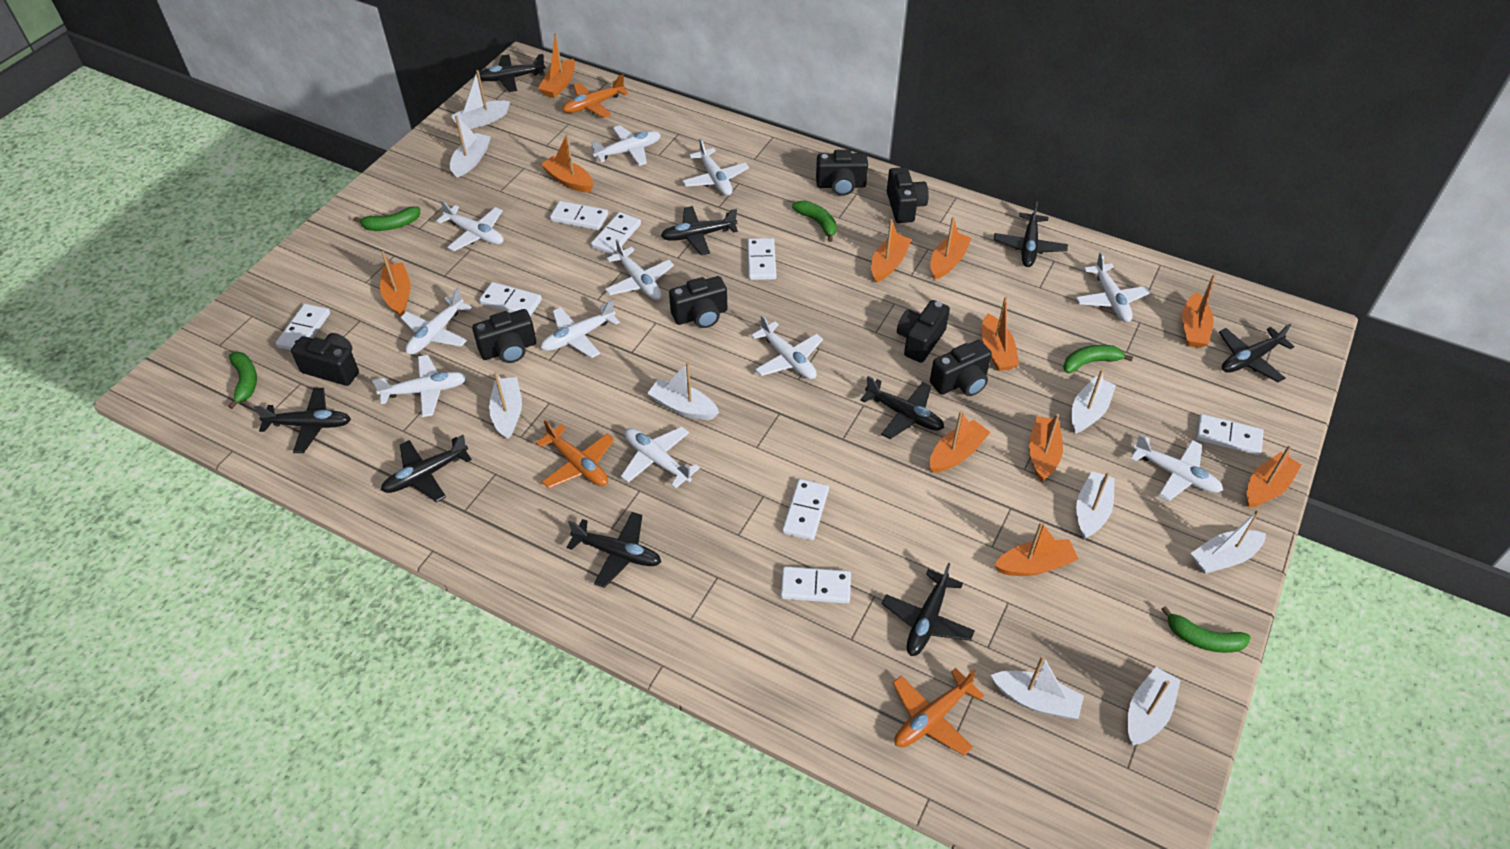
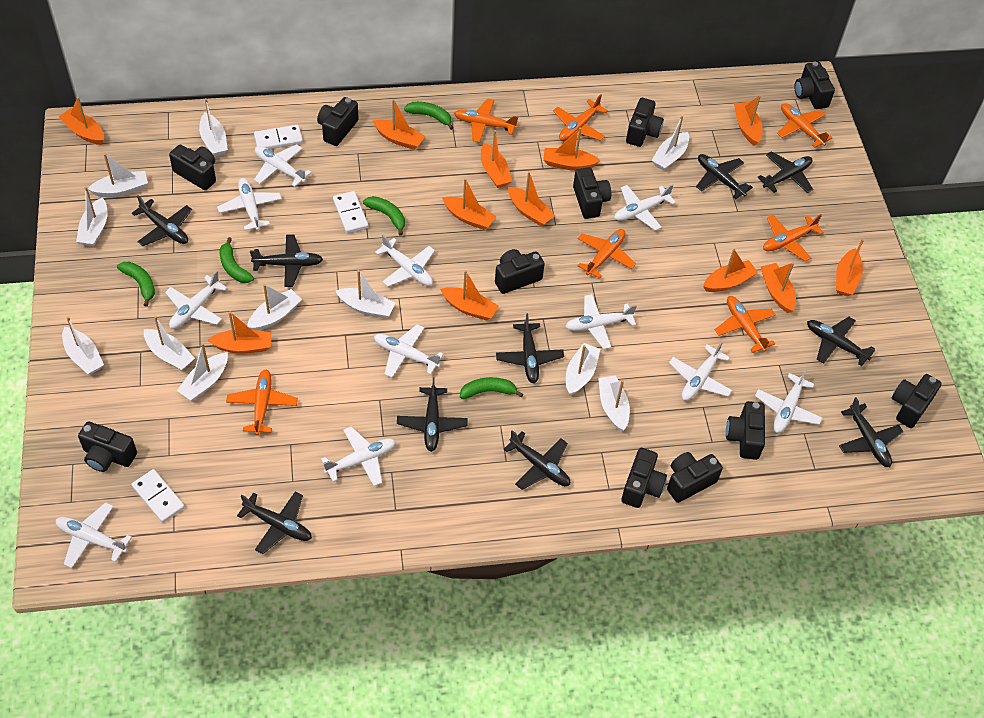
black camera: 7 -> 11
black plane: 9 -> 10
orange boat: 11 -> 12
orange plane: 3 -> 7
white boat: 9 -> 11
white domino: 8 -> 3

